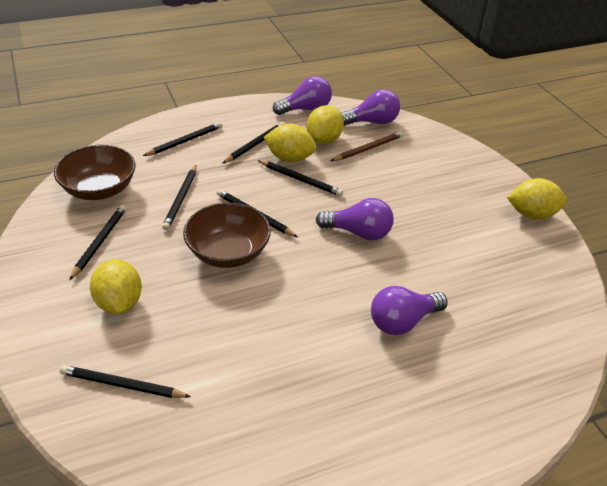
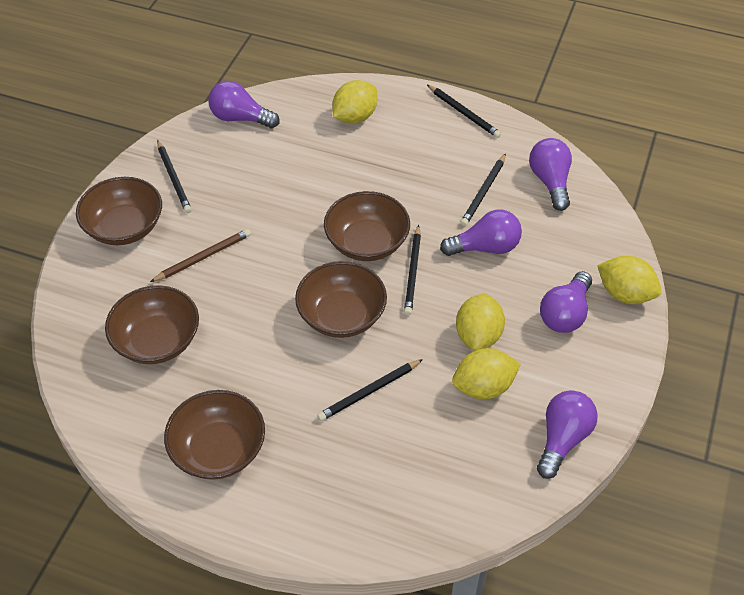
black pencil: 7 -> 5
brown bowl: 2 -> 5
purple light bulb: 4 -> 5

